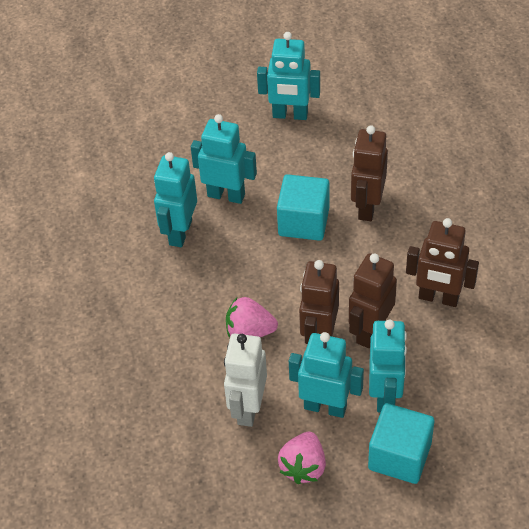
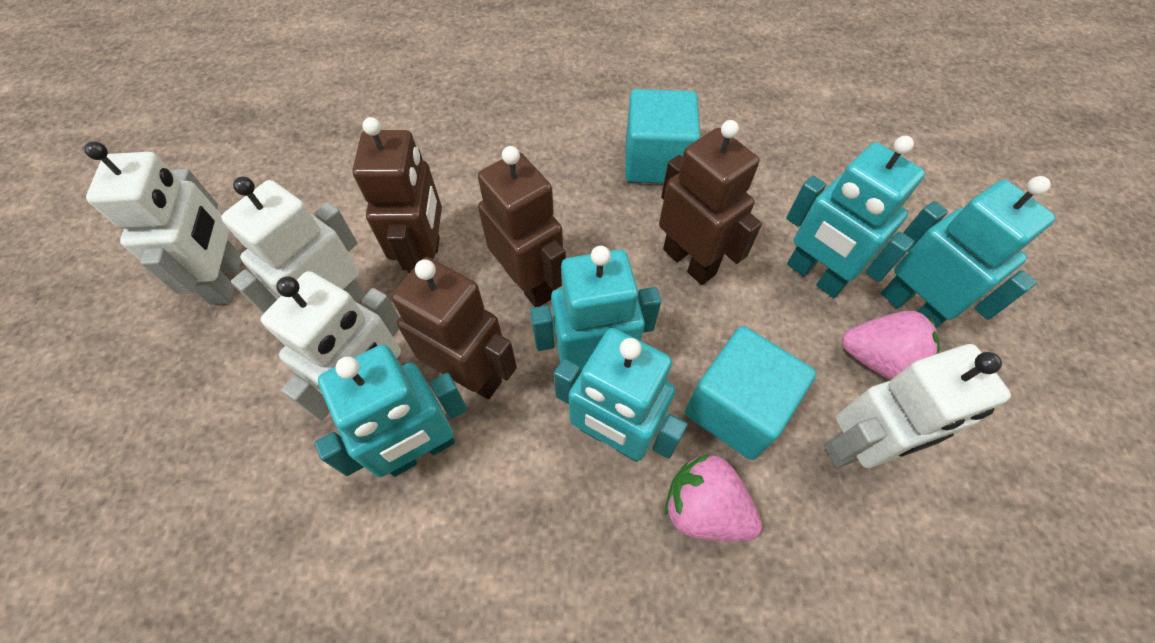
white robot: 1 -> 4

